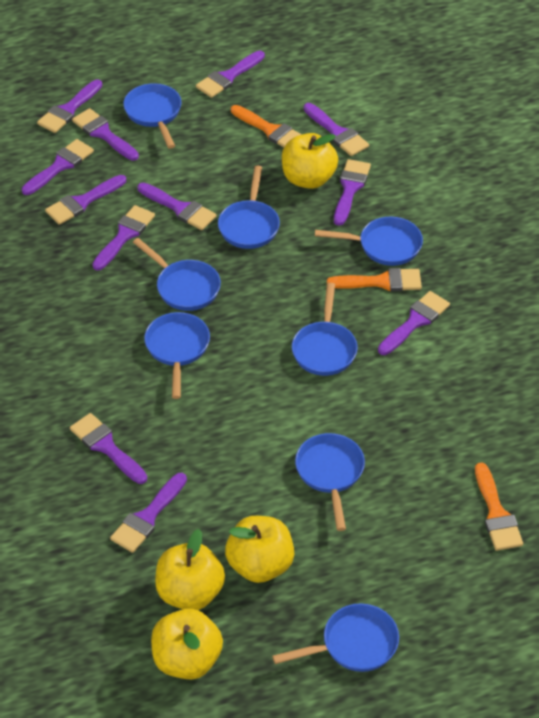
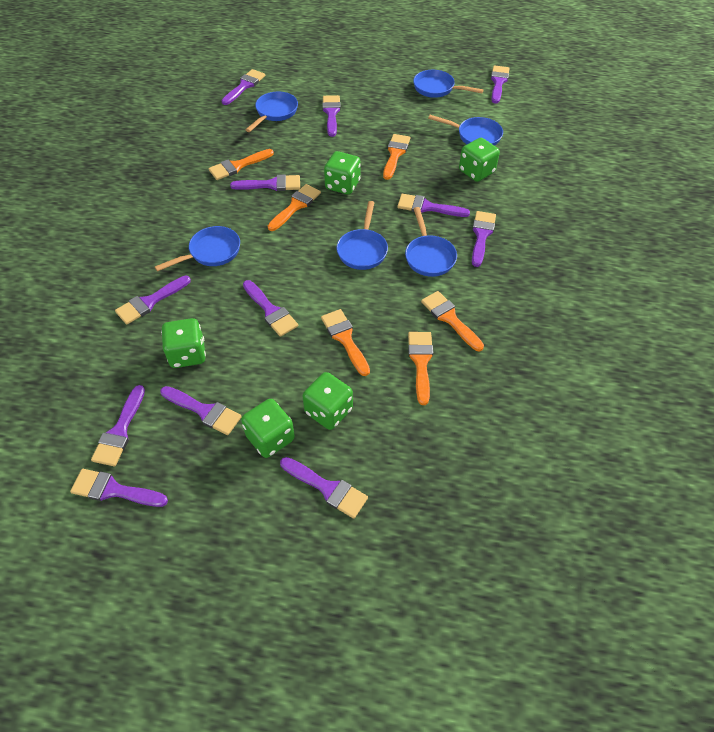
blue pan: 8 -> 6
green dice: 0 -> 5
orange brush: 3 -> 6
yellow apple: 4 -> 0

